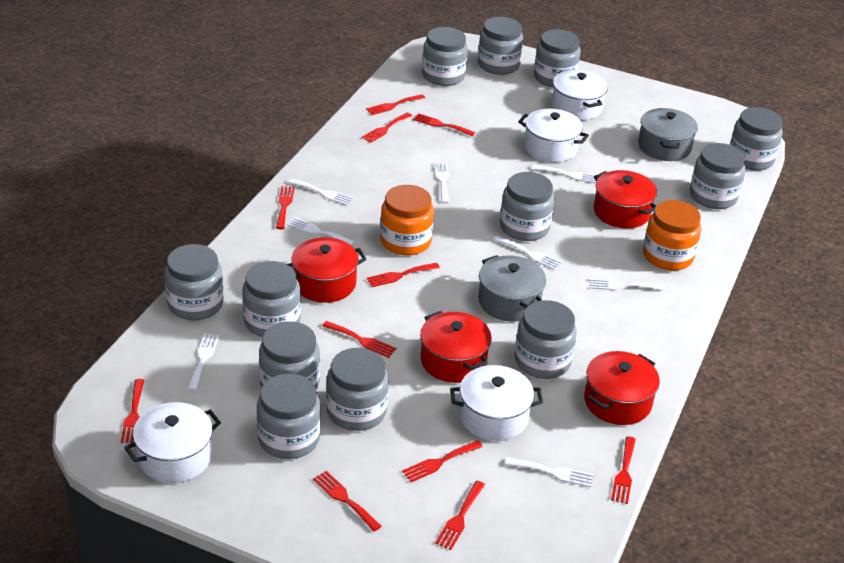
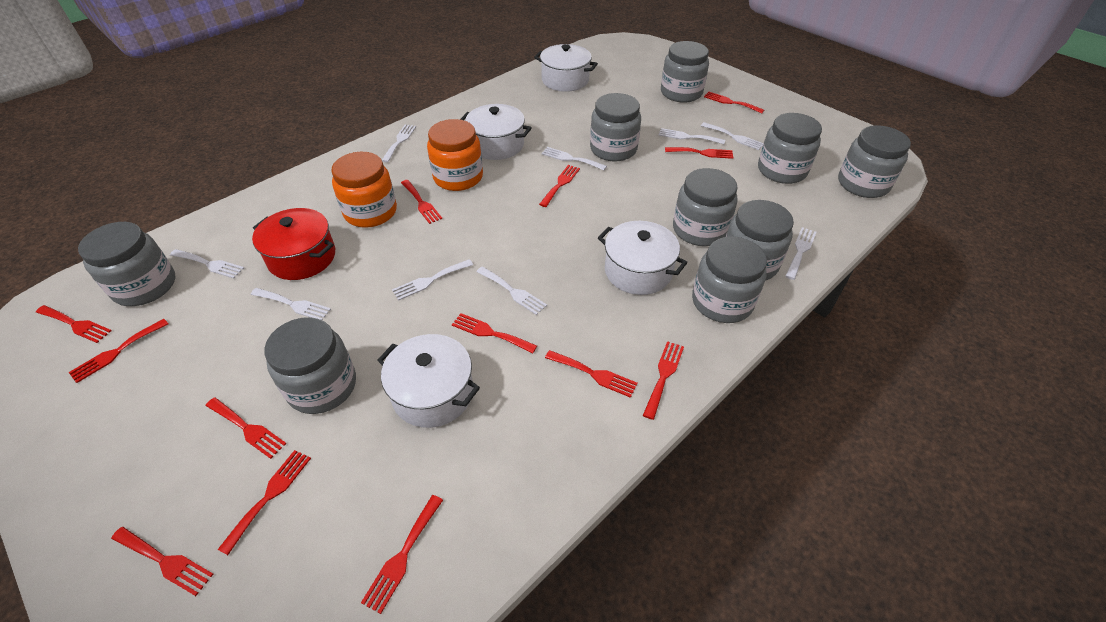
grey jar: 12 -> 9
grey pot: 2 -> 0
red fork: 11 -> 13
red pot: 4 -> 1
white fork: 8 -> 9

